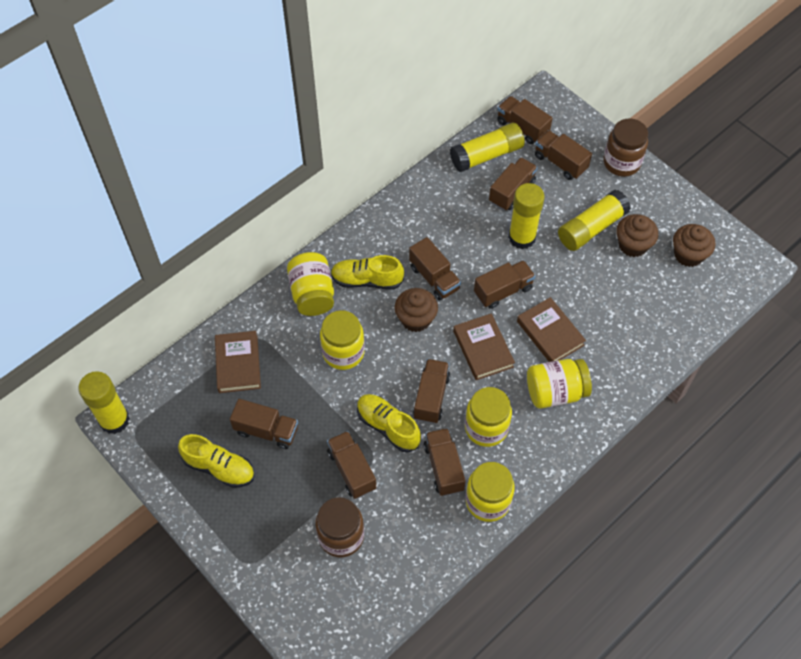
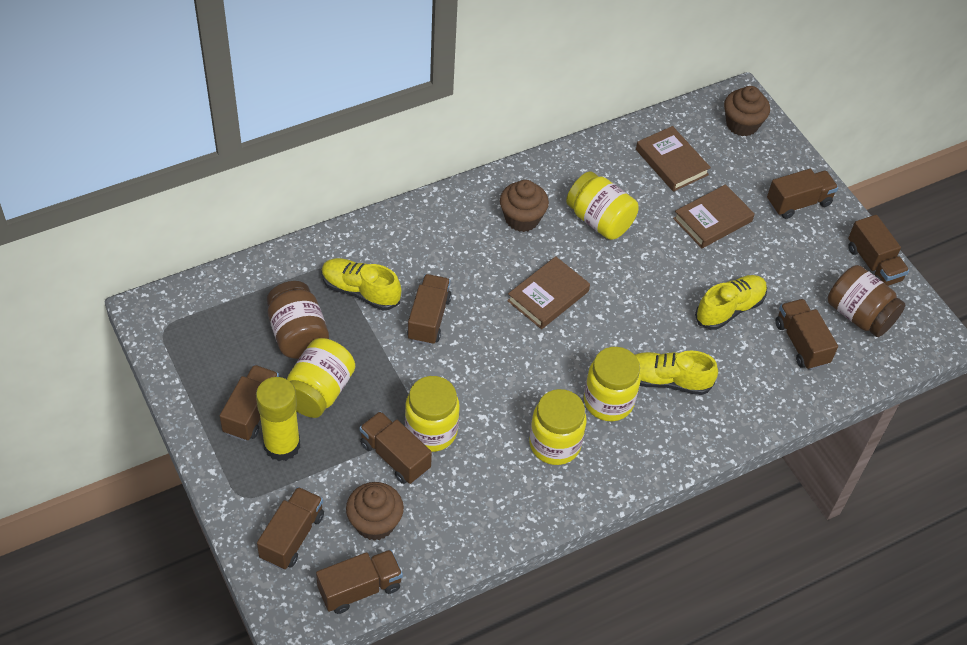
brown truck: 9 -> 8
yellow glue stick: 4 -> 1

